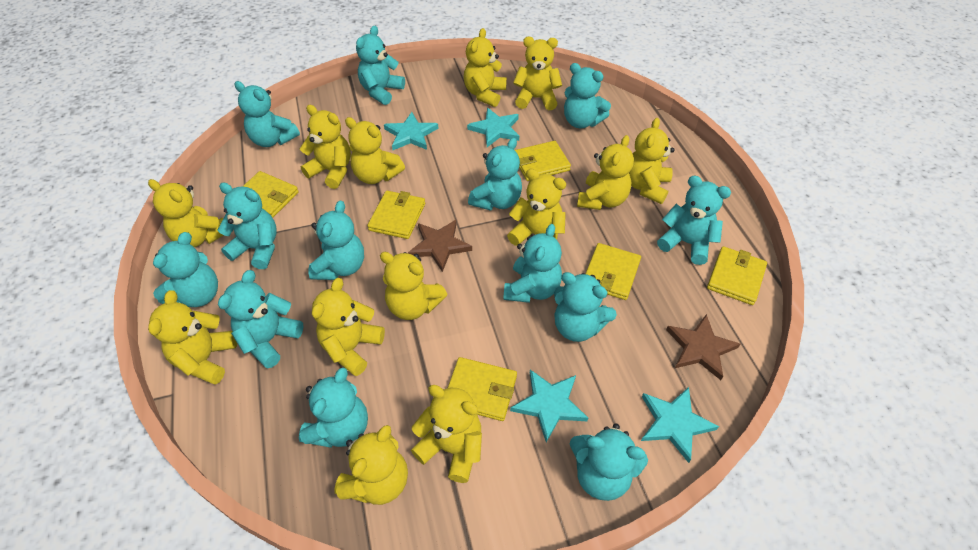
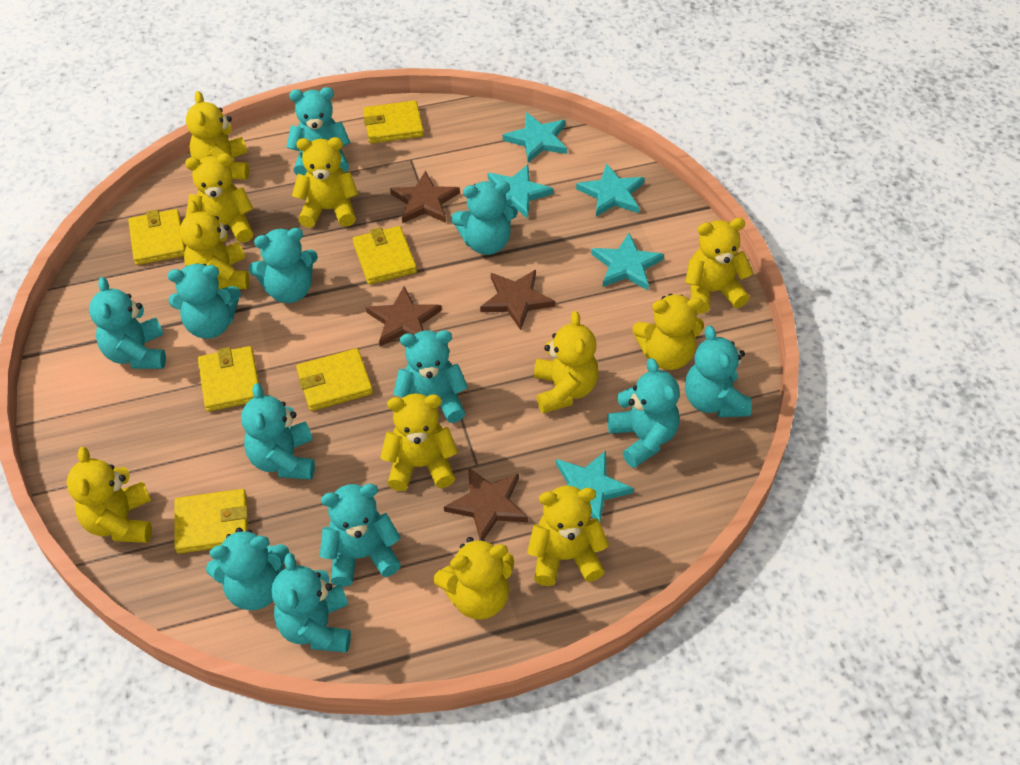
brown star: 2 -> 4
turquoise star: 4 -> 5
turquoise teddy bear: 13 -> 12
yellow teddy bear: 13 -> 11

